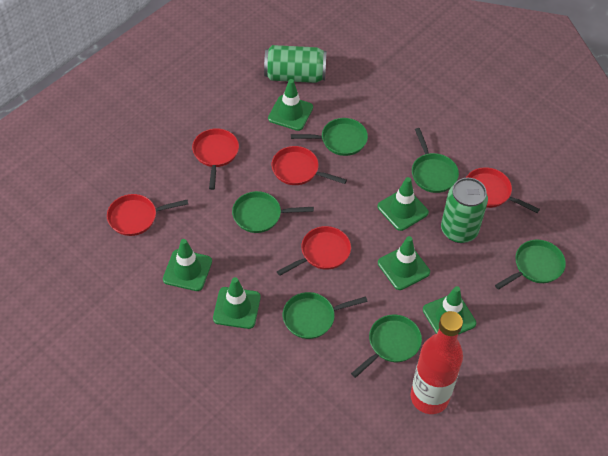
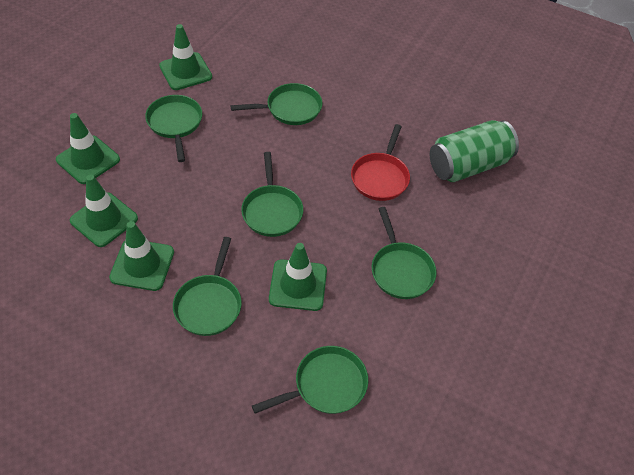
green can: 2 -> 1
green traffic cone: 6 -> 5
red bottle: 1 -> 0
red pan: 5 -> 1

